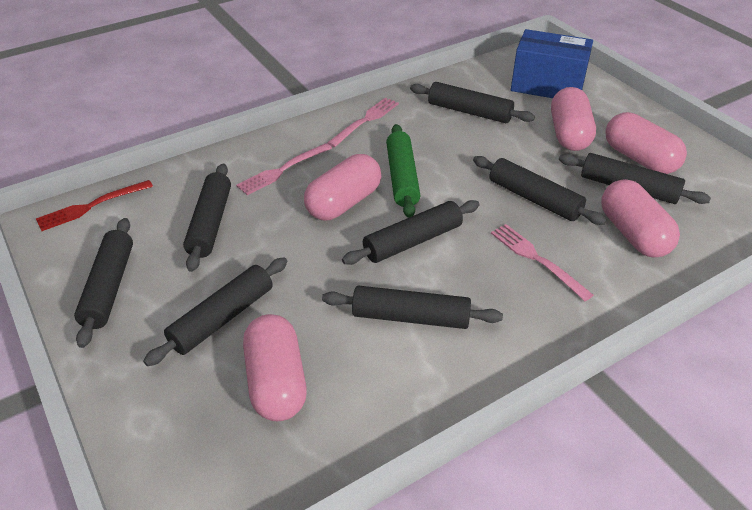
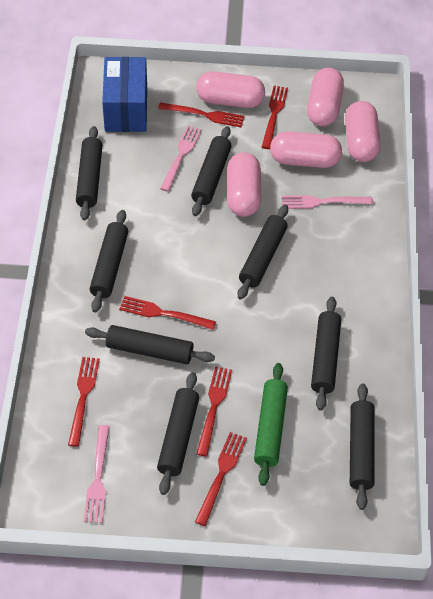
red fork: 1 -> 6

